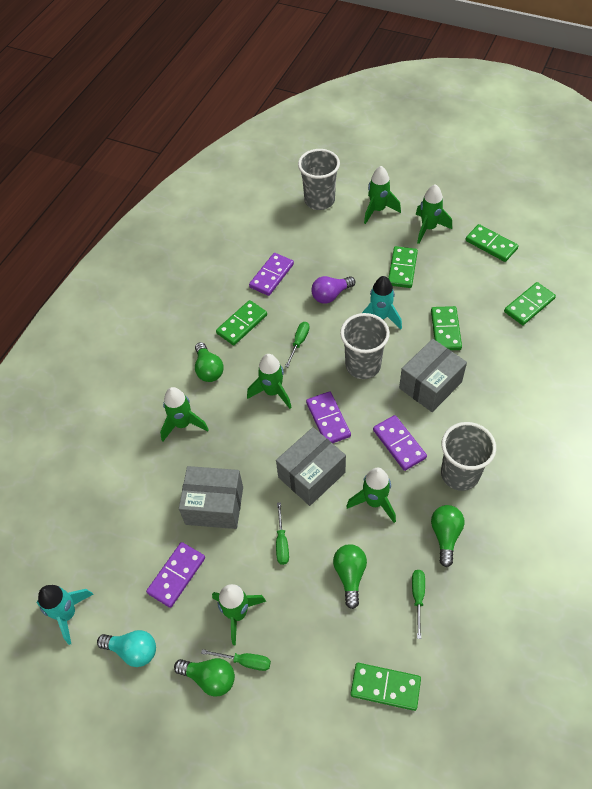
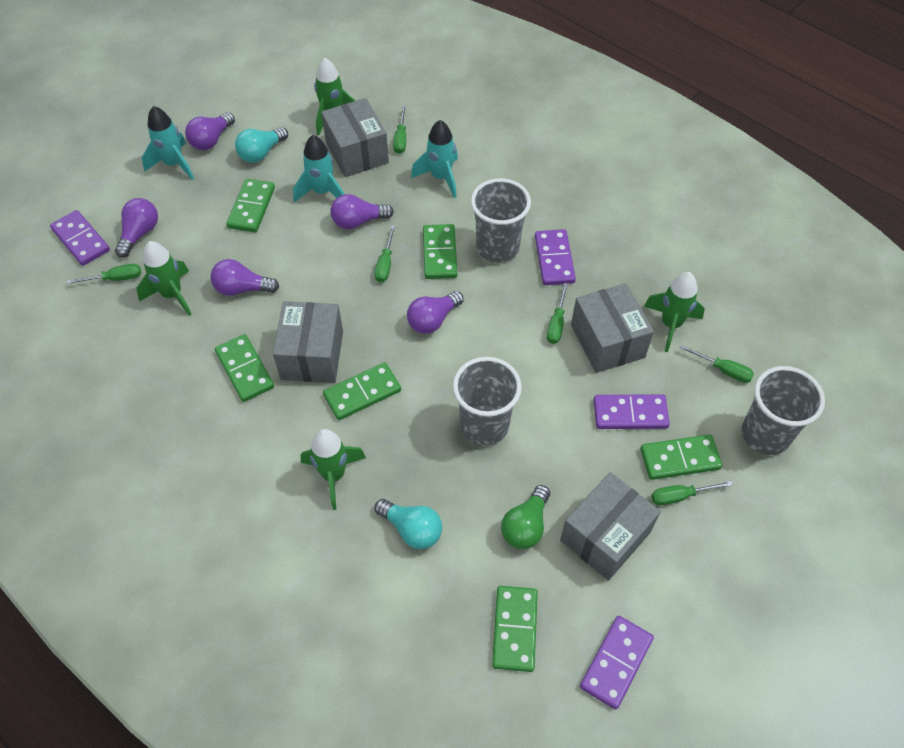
green light bulb: 4 -> 1
green rocket: 6 -> 4
green screwdriver: 4 -> 6
grey box: 3 -> 4
purple light bulb: 1 -> 5
turquoise light bulb: 1 -> 2
turquoise rocket: 2 -> 3

